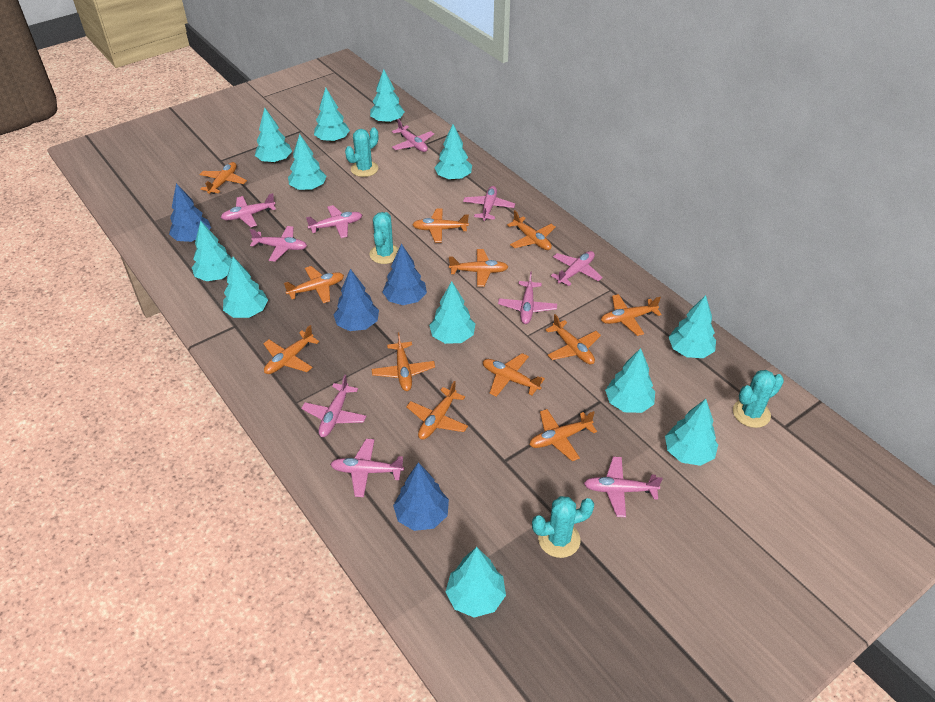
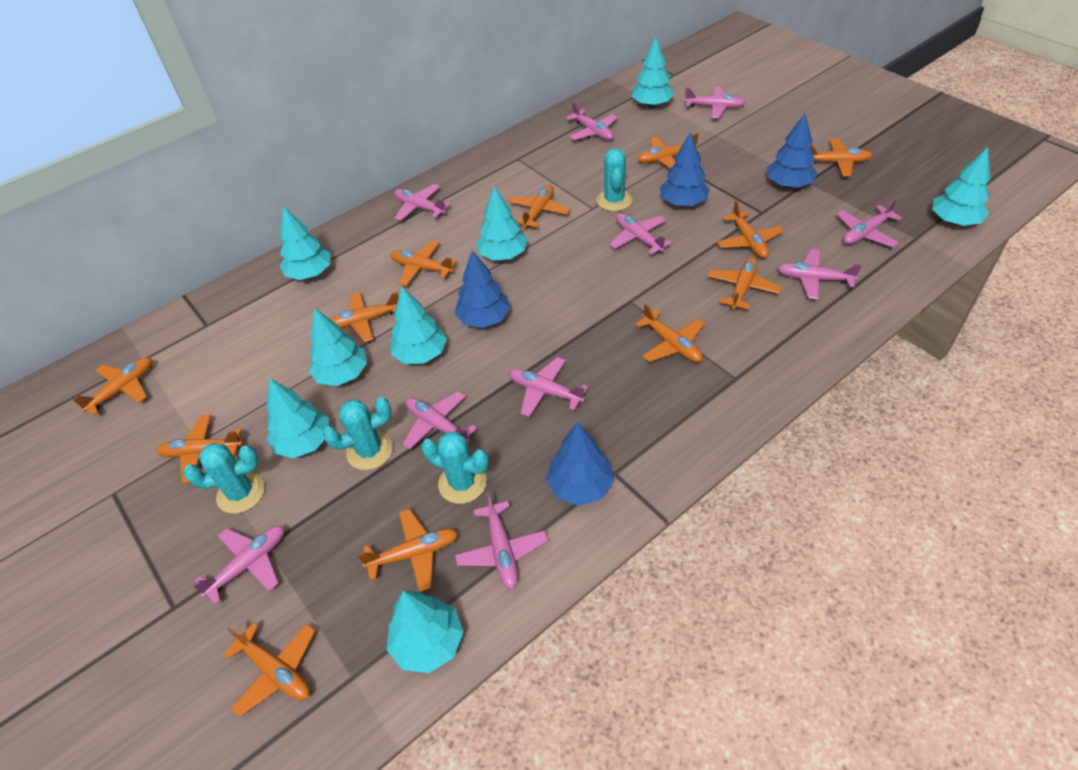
turquoise tree: 12 -> 8

